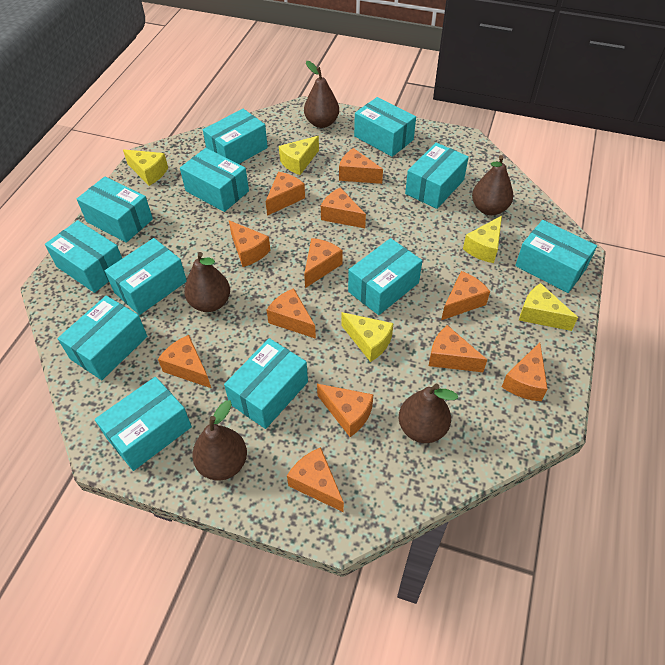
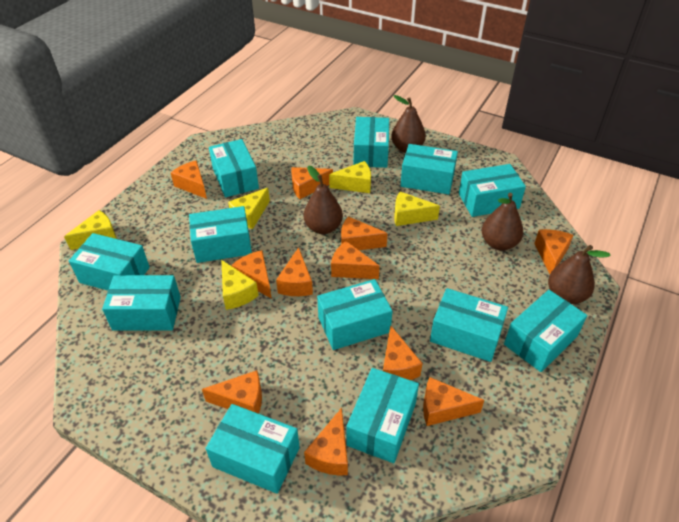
brown pear: 5 -> 4
orange cheese: 12 -> 11

